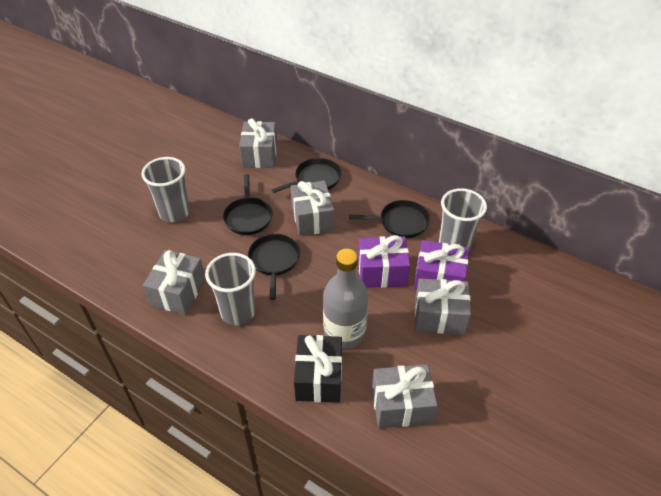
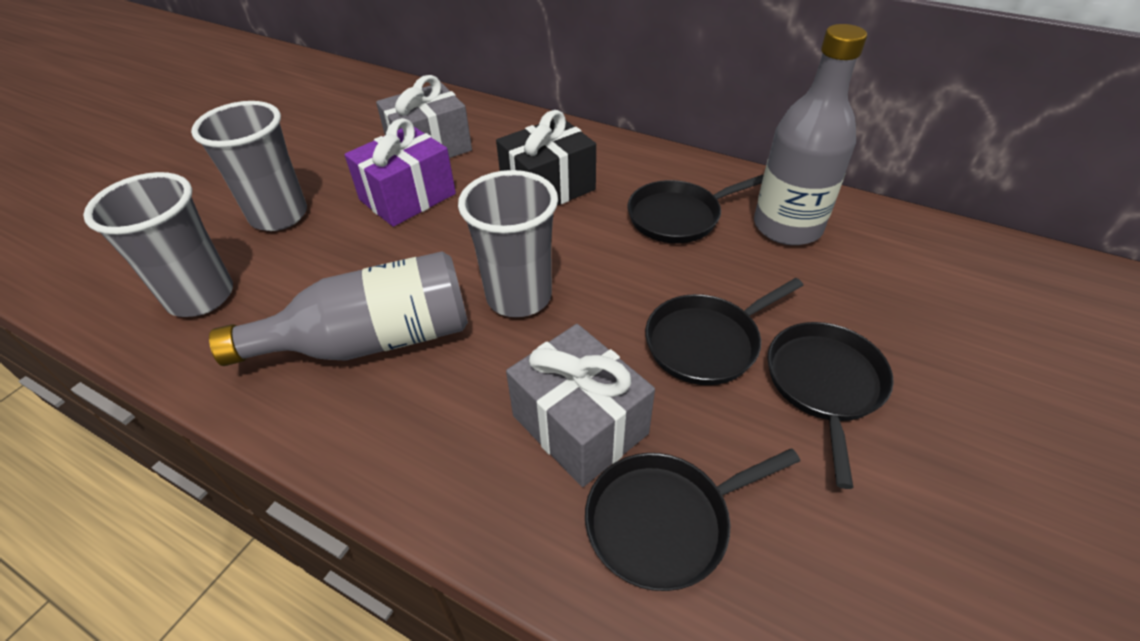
grey bottle: 1 -> 2
grey gift: 5 -> 2
purple gift: 2 -> 1

